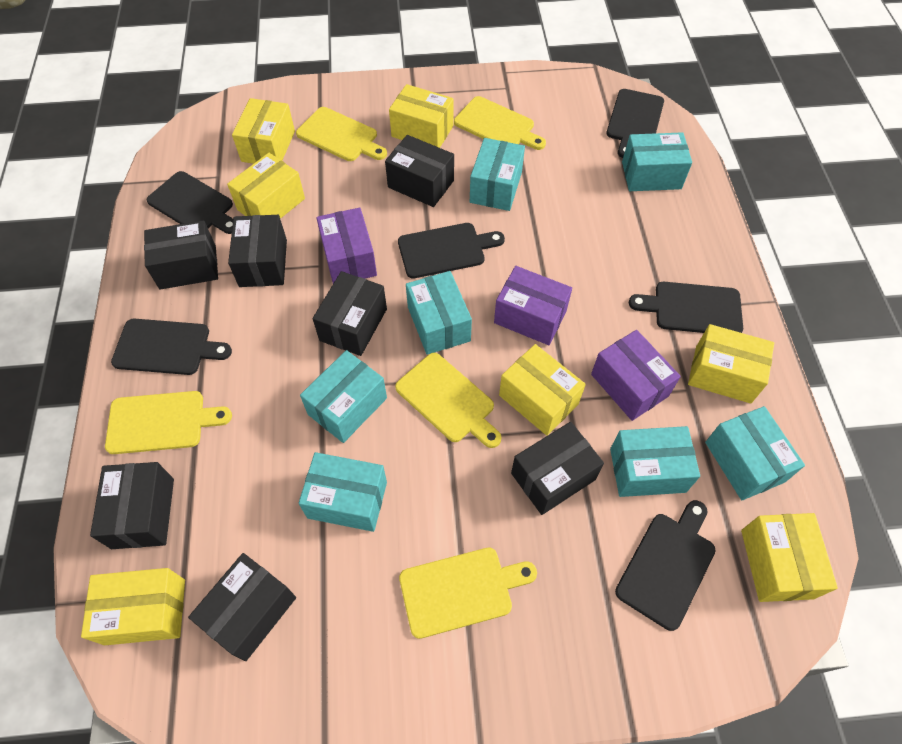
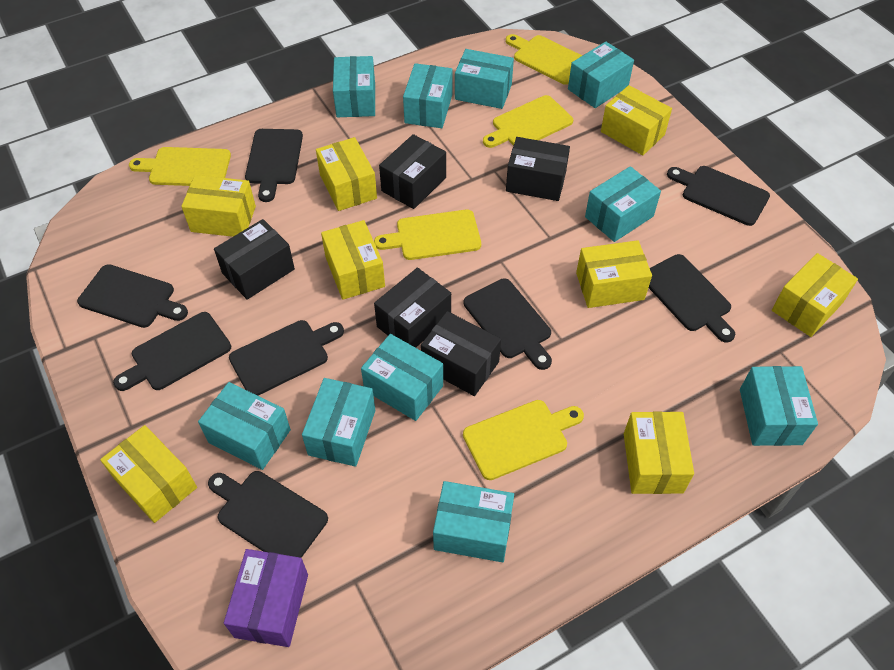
black box: 7 -> 5
black cutting board: 6 -> 8
purple box: 3 -> 1
turquoise box: 7 -> 10
yellow box: 7 -> 8

